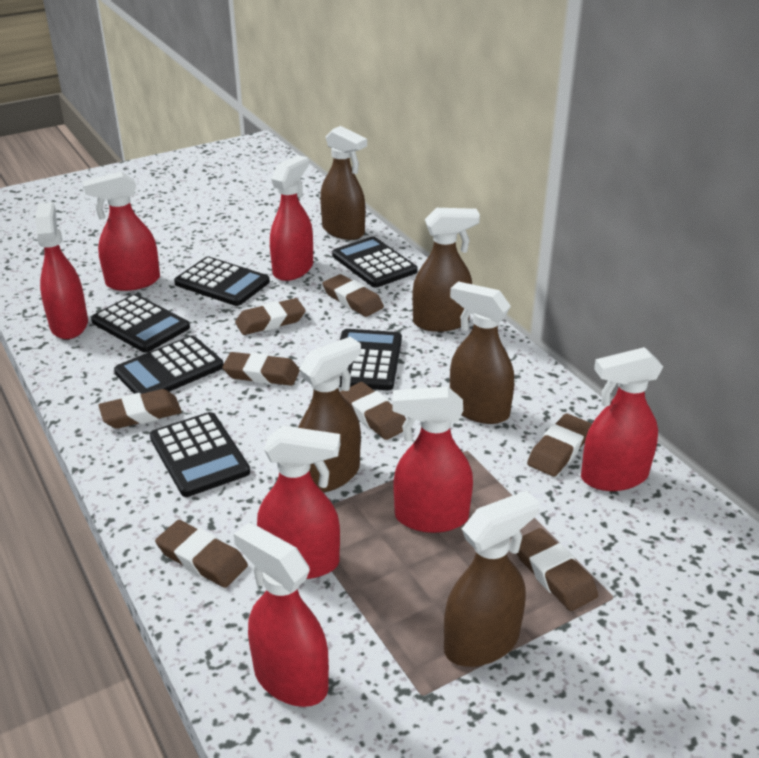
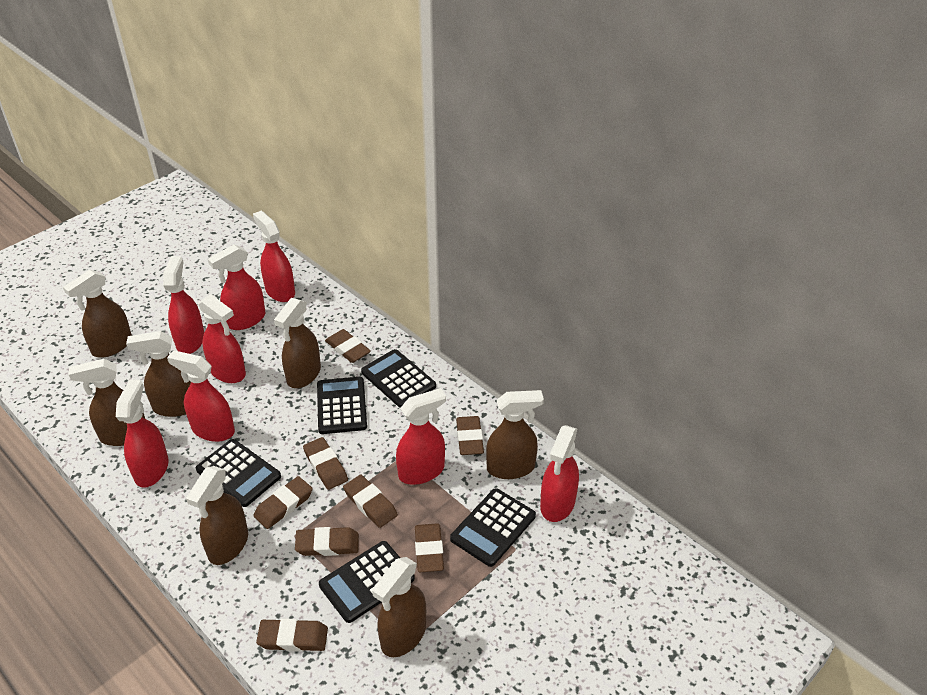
black calculator: 6 -> 5
brown spray bottle: 5 -> 7
red spray bottle: 7 -> 8

